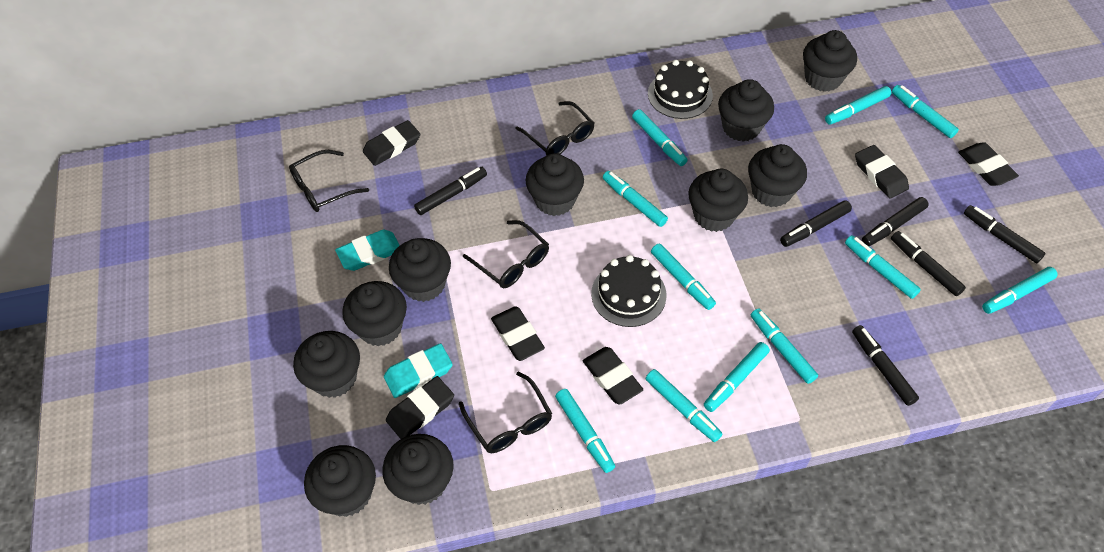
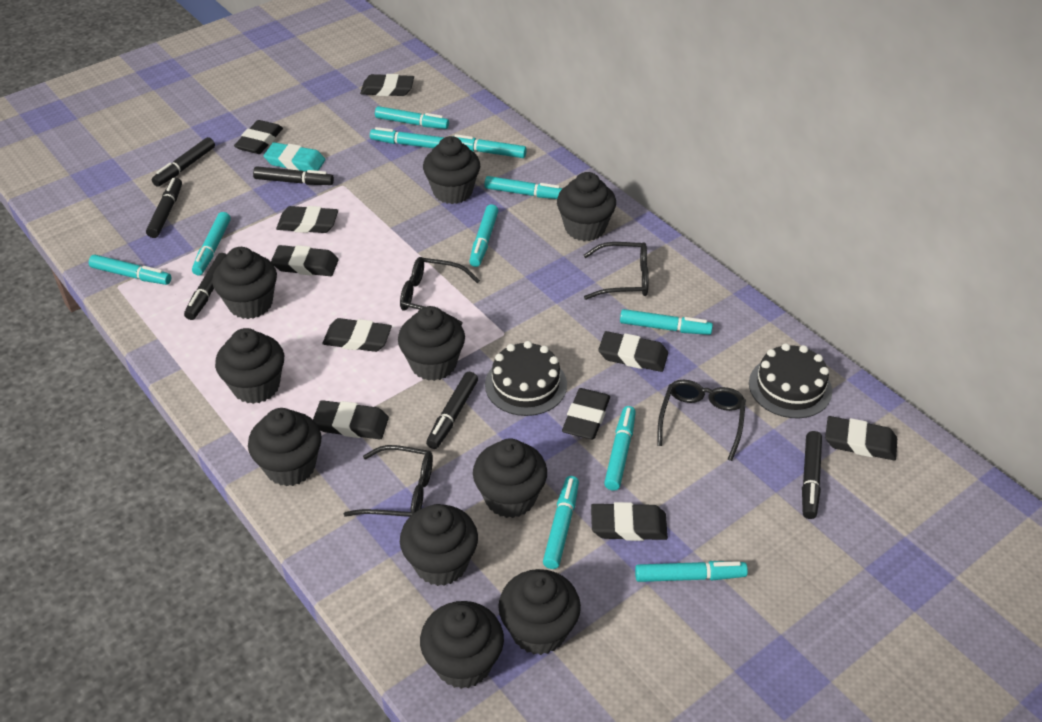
black eraser: 6 -> 10
turquoise eraser: 2 -> 1

